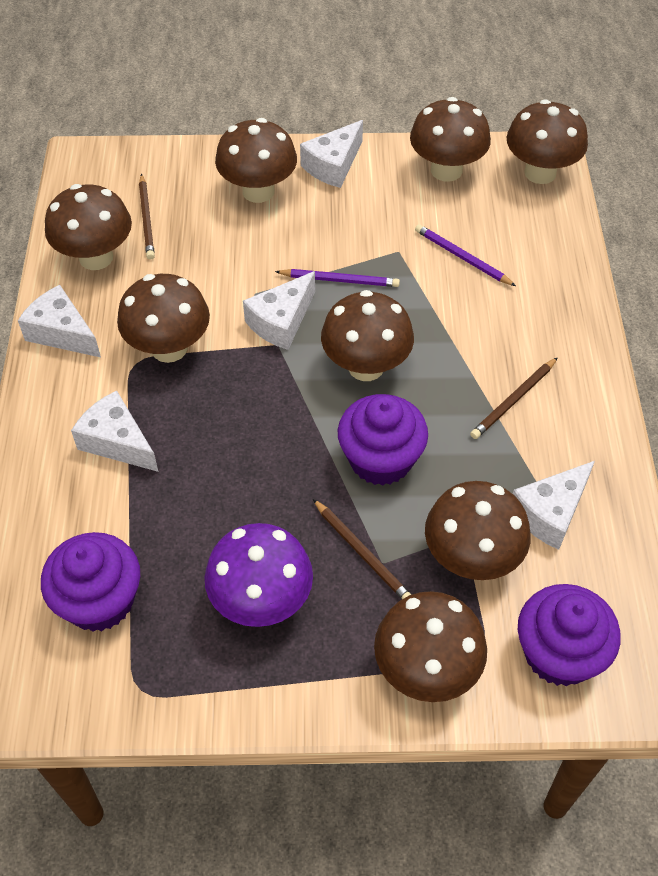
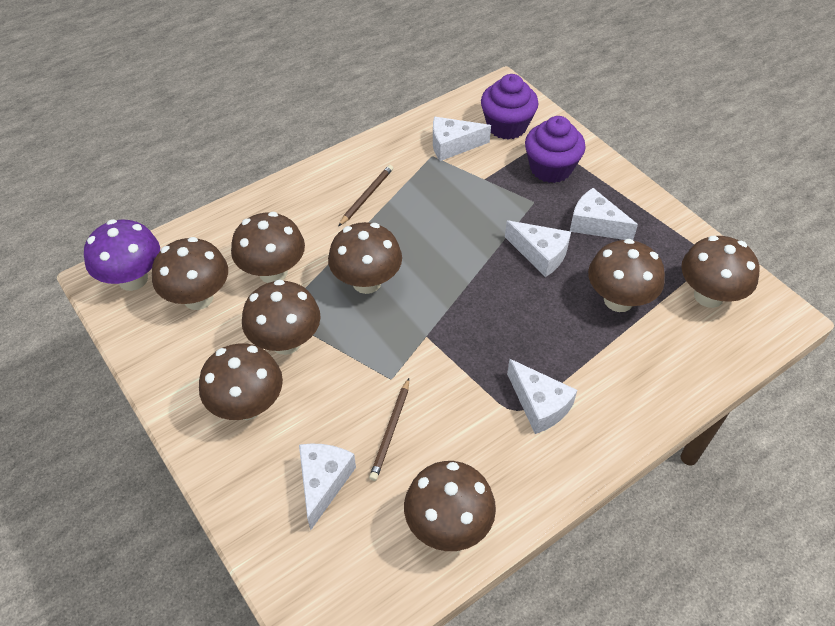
brown pencil: 3 -> 2
purple cupcake: 3 -> 2
purple pencil: 2 -> 0

